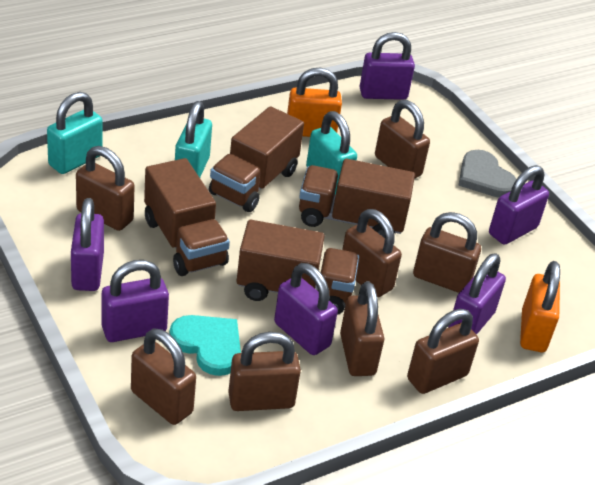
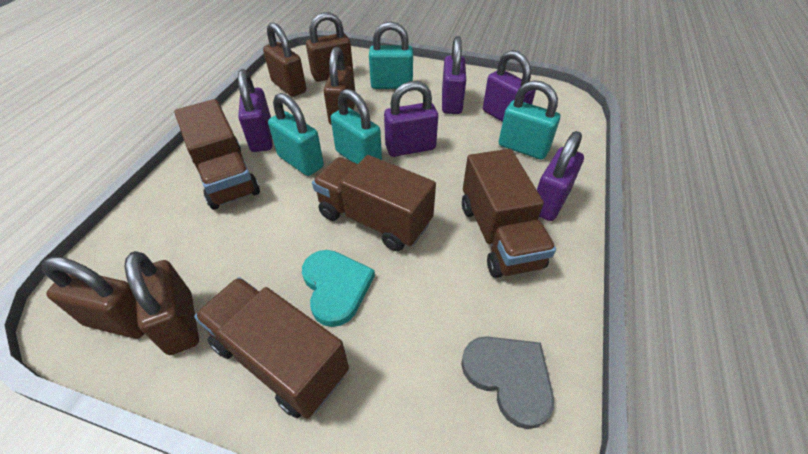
brown padlock: 8 -> 5
orange padlock: 2 -> 0
purple padlock: 6 -> 5
turquoise padlock: 3 -> 4

